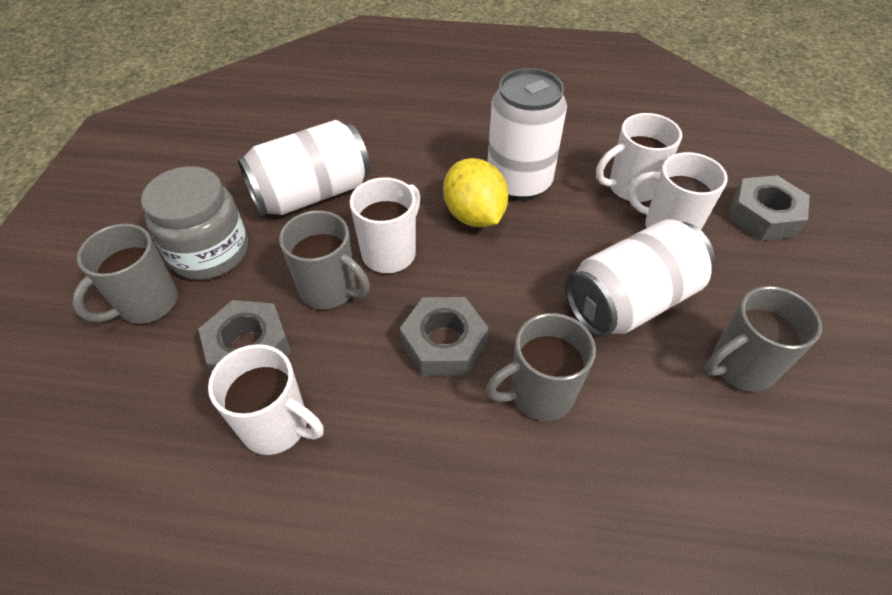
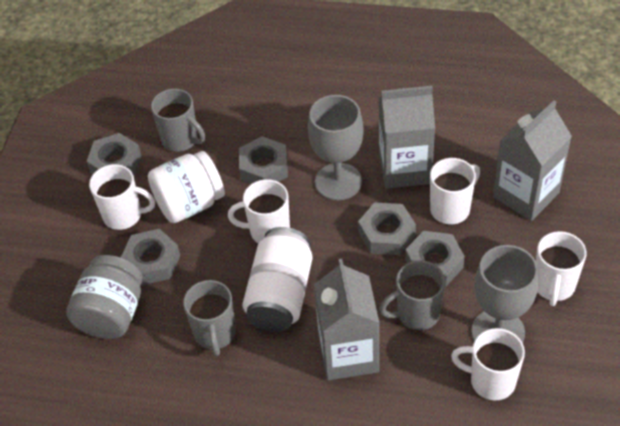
grey carton: 0 -> 3
grey goblet: 0 -> 2
grey mug: 4 -> 3
grey nut: 3 -> 5
white can: 3 -> 1
white jar: 0 -> 1
white mug: 4 -> 5
yellow lemon: 1 -> 0

